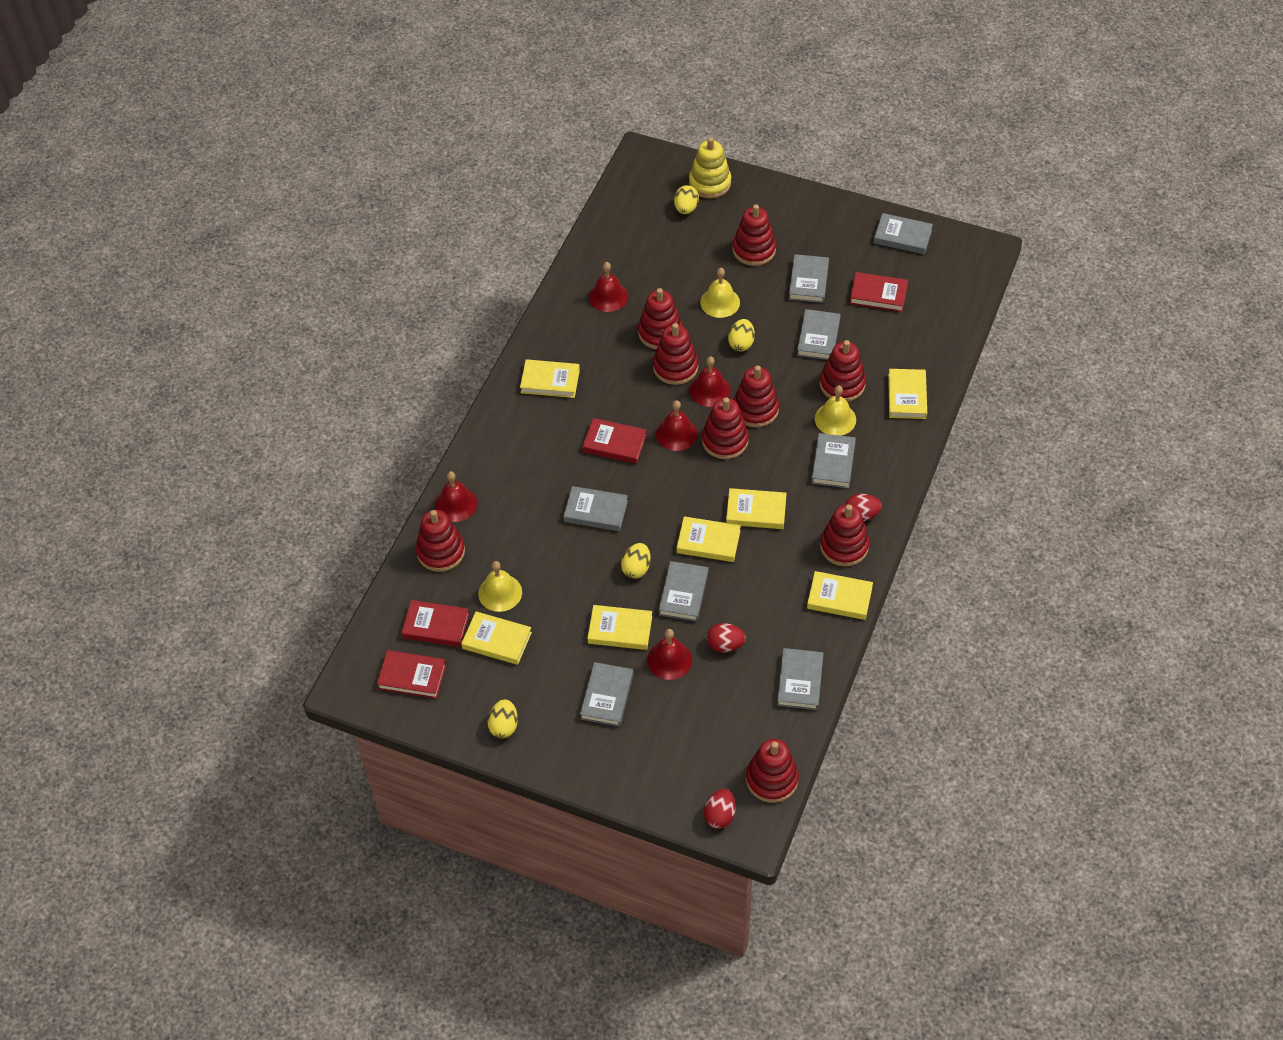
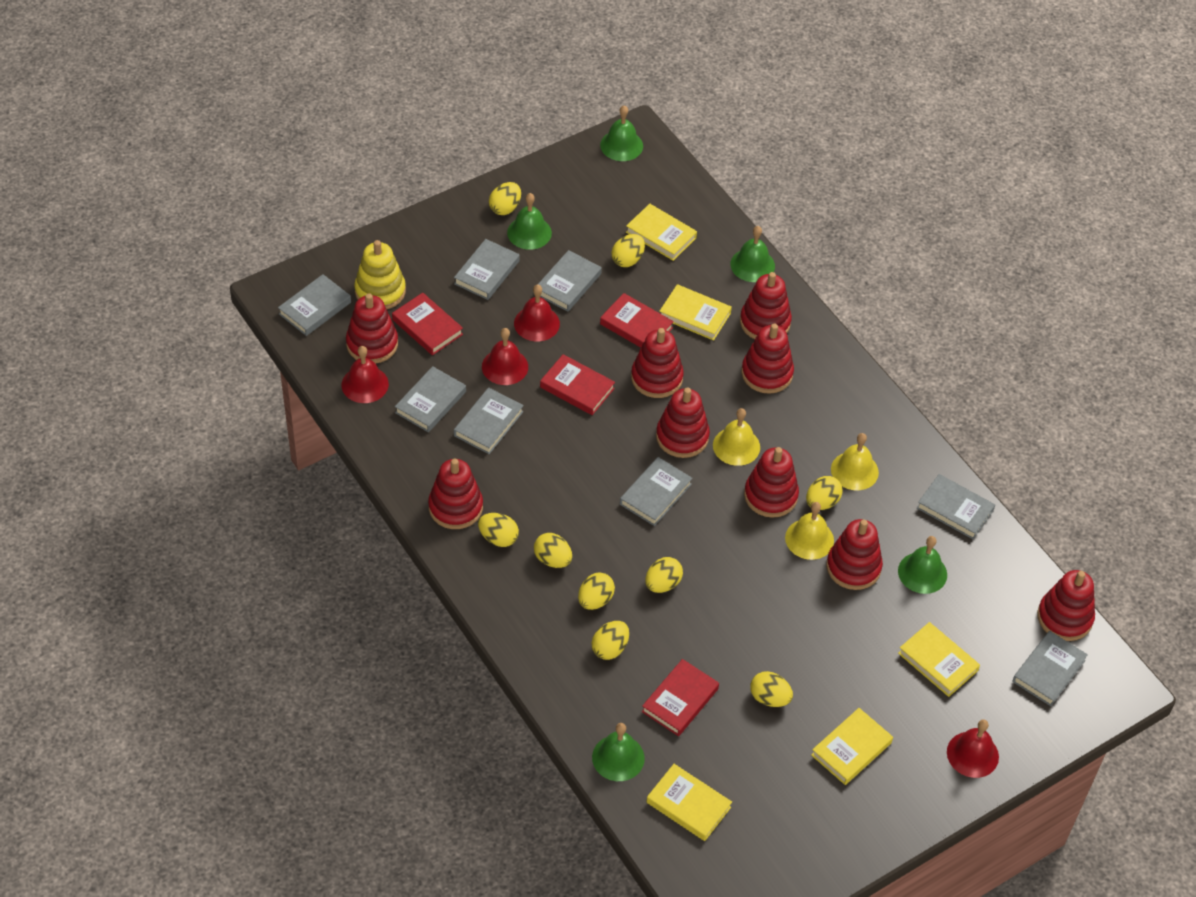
green bell: 0 -> 5
red bell: 5 -> 4
red egg: 3 -> 0
yellow book: 7 -> 5
yellow egg: 4 -> 9

